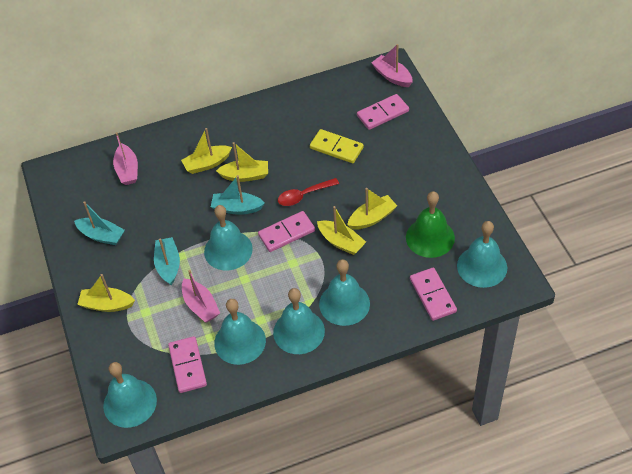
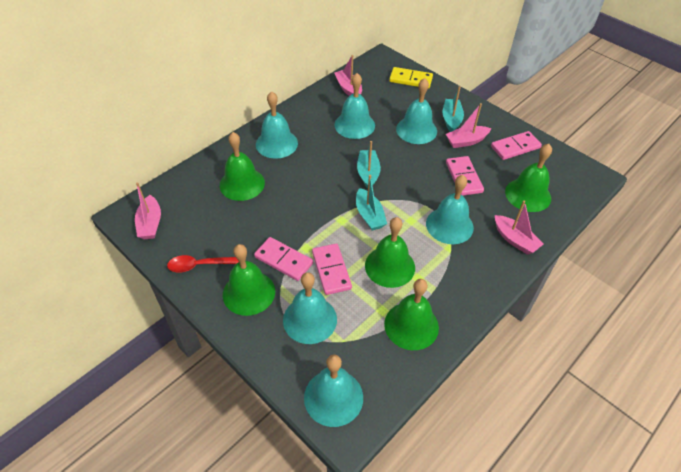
green bell: 1 -> 5
pink boat: 3 -> 4
yellow boat: 5 -> 0

